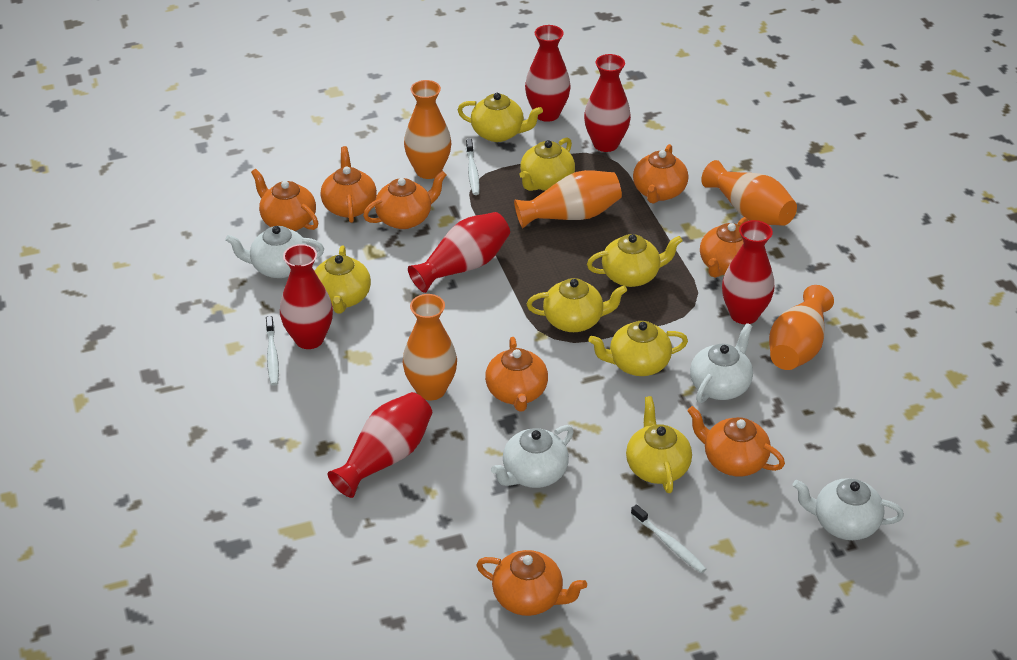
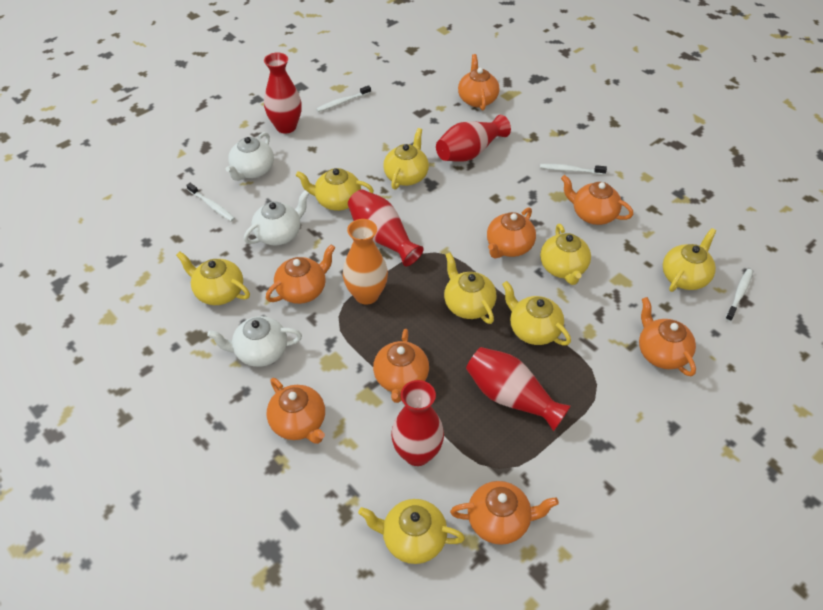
orange vase: 5 -> 1
red vase: 6 -> 5
white teapot: 4 -> 3
white toothbrush: 3 -> 4
yellow teapot: 7 -> 8

